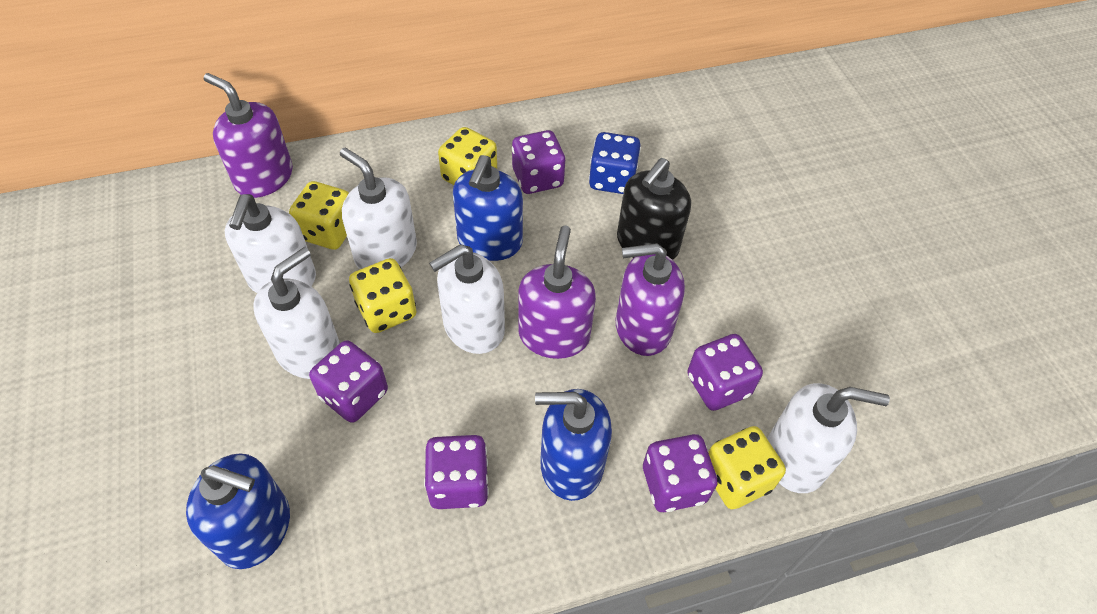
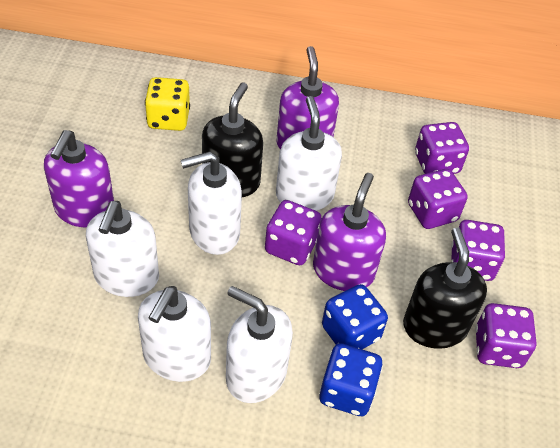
black soap dispenser: 1 -> 2
blue dice: 1 -> 2
blue soap dispenser: 3 -> 0
yellow dice: 4 -> 1

